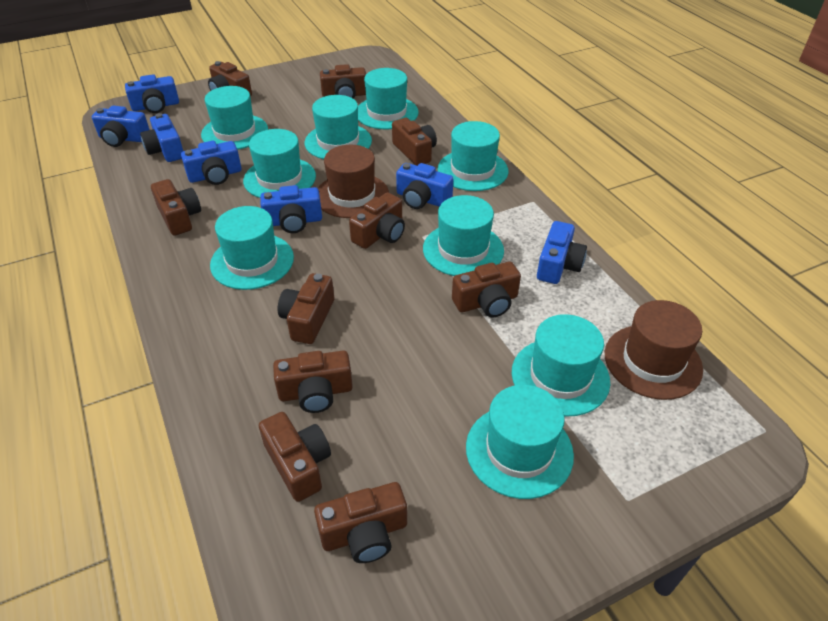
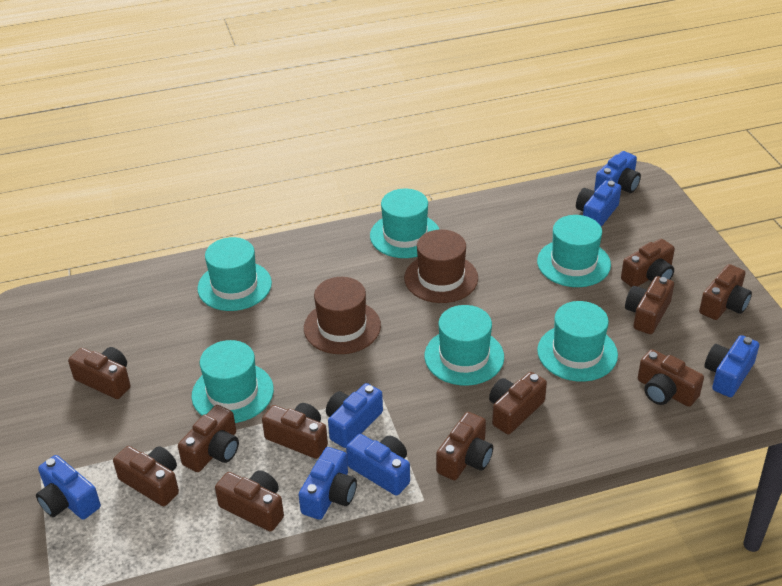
brown camera: 10 -> 11
turquoise hat: 9 -> 6

